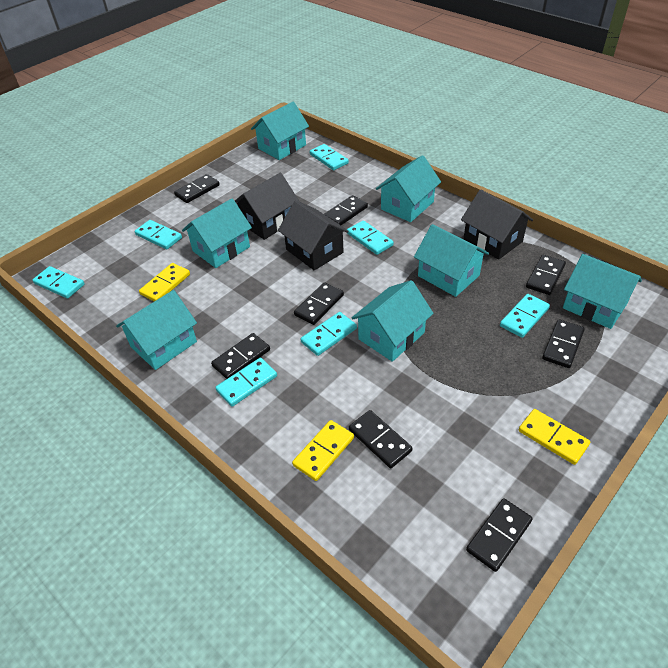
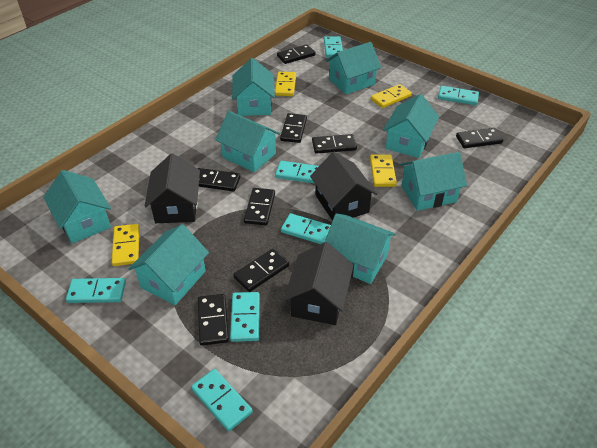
turquoise house: 7 -> 8
yellow domino: 3 -> 4

